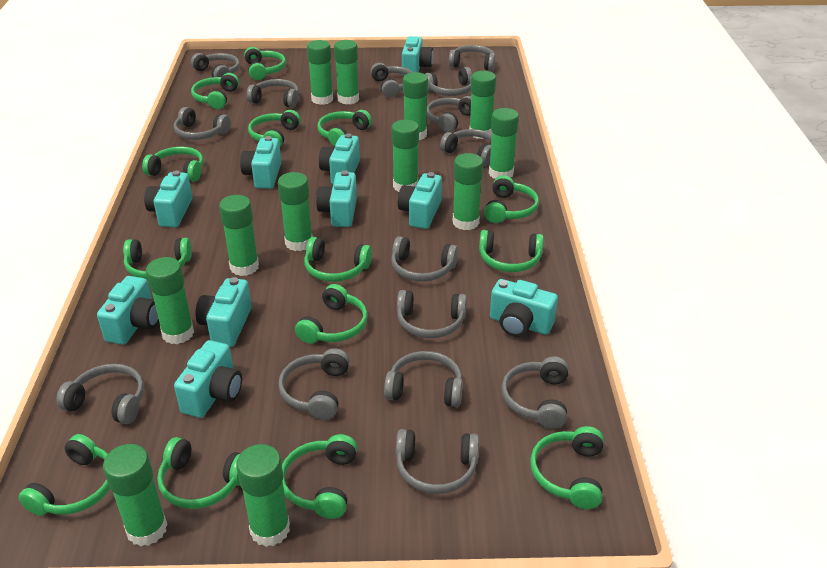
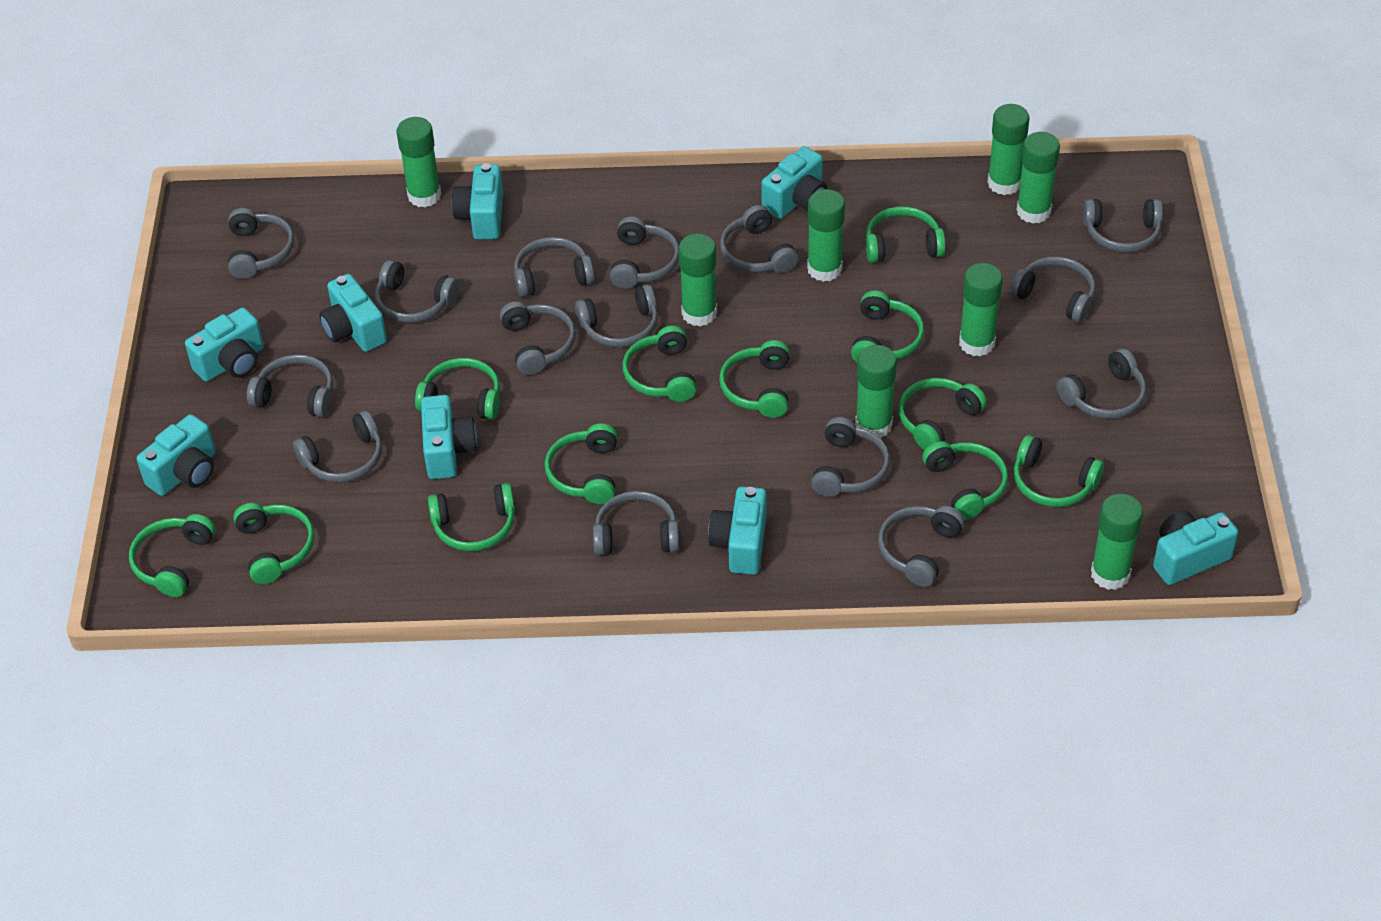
green glue stick: 12 -> 8
green headphones: 14 -> 12
turquoise camera: 10 -> 8

